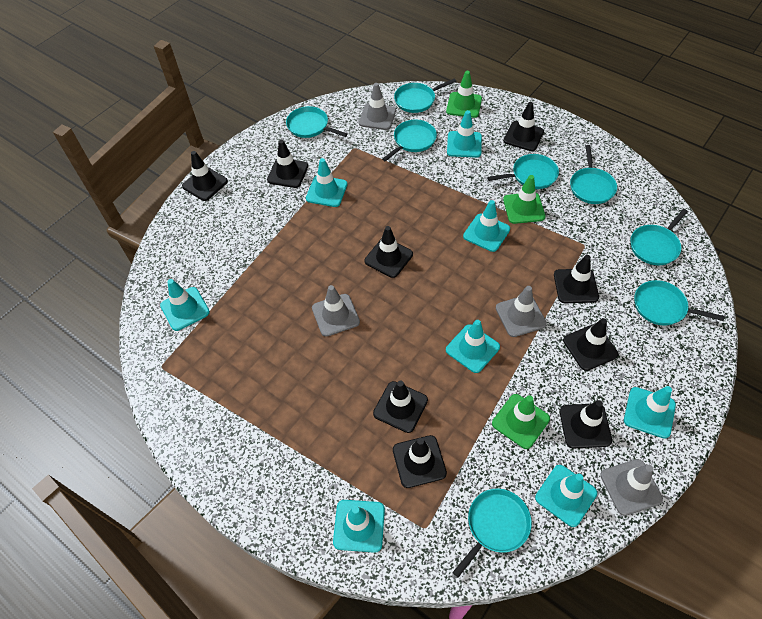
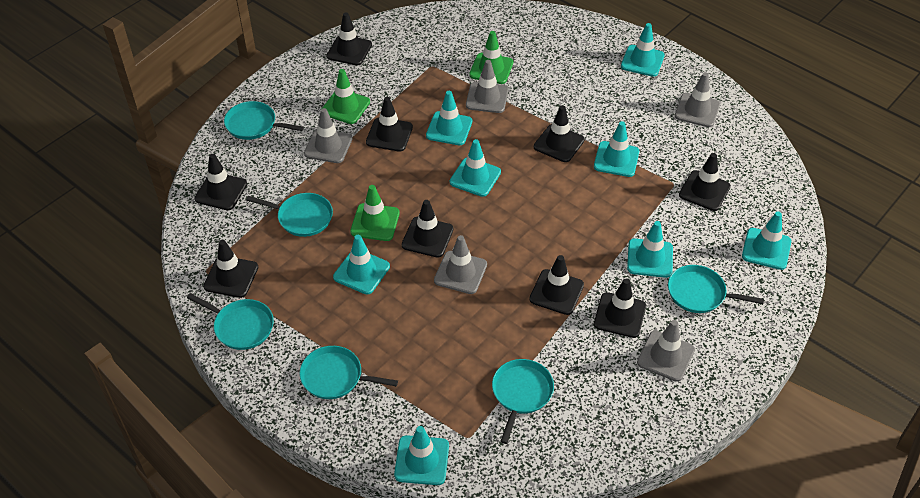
grey traffic cone: 4 -> 5
turquoise pan: 8 -> 6

